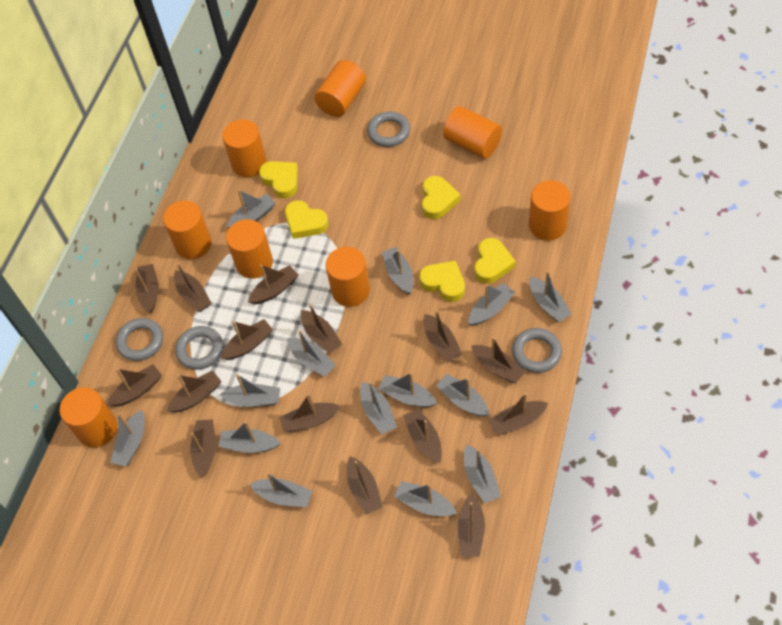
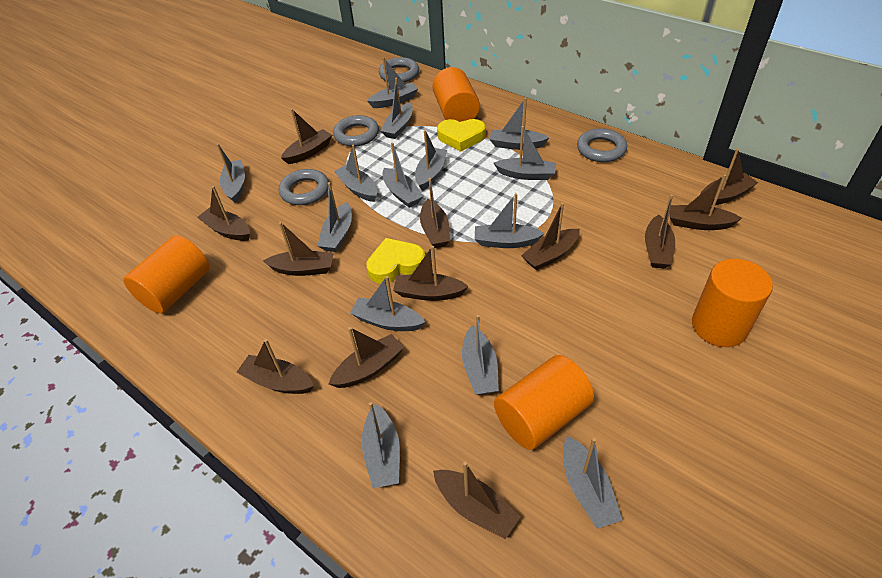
brown boat: 15 -> 12
orange cylinder: 8 -> 4
yellow heart: 5 -> 2

